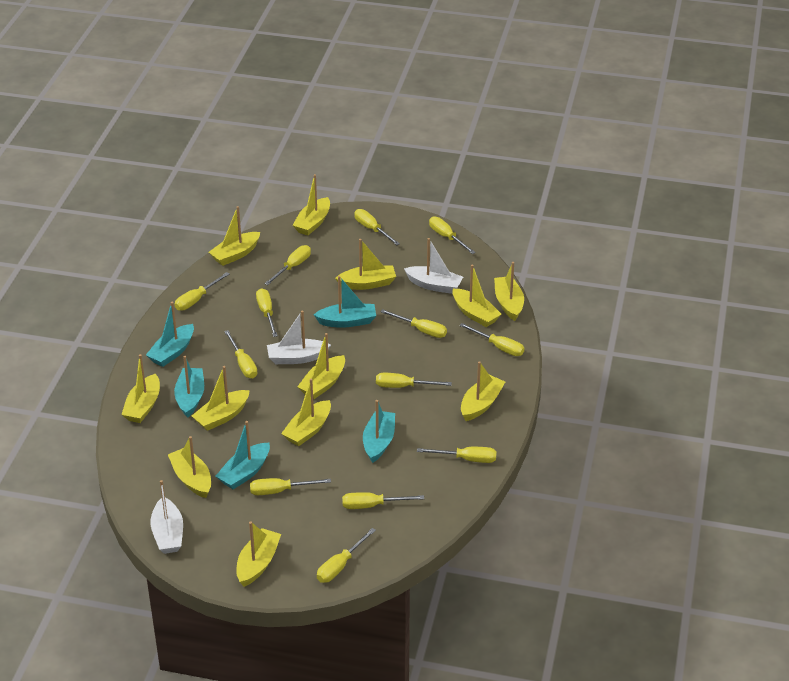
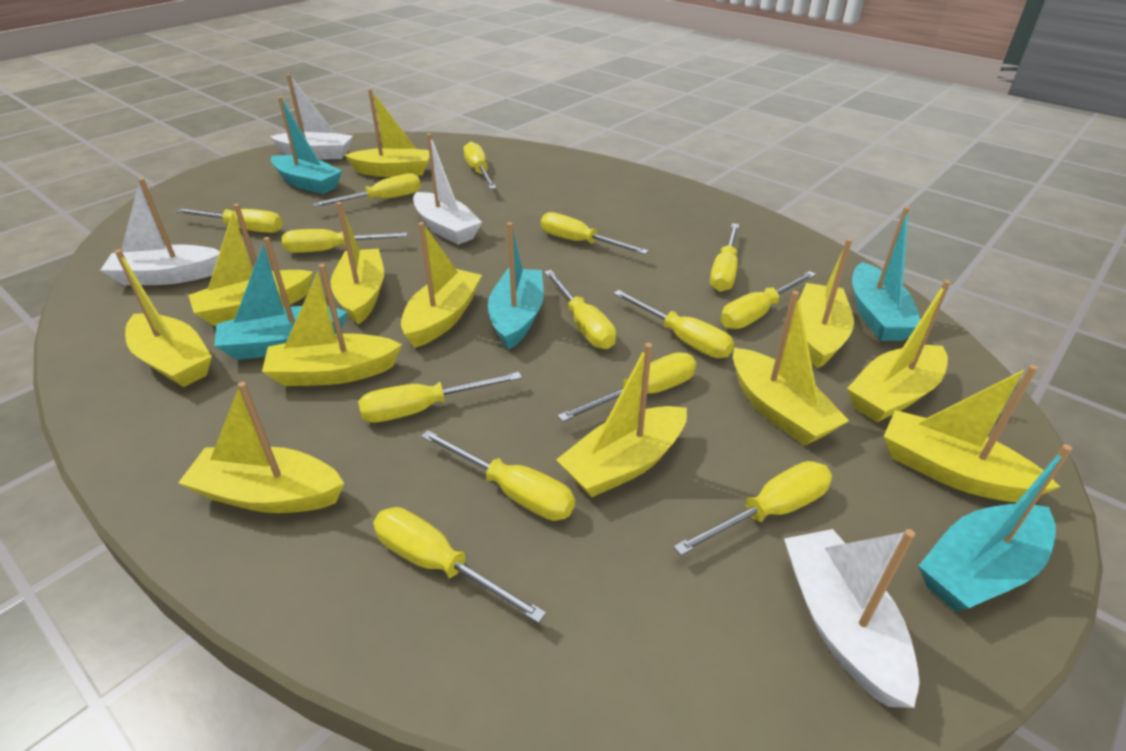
white boat: 3 -> 4
yellow screwdriver: 13 -> 14

